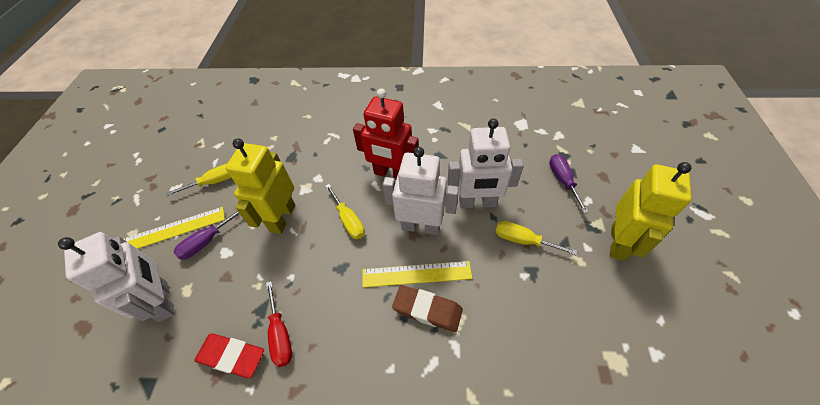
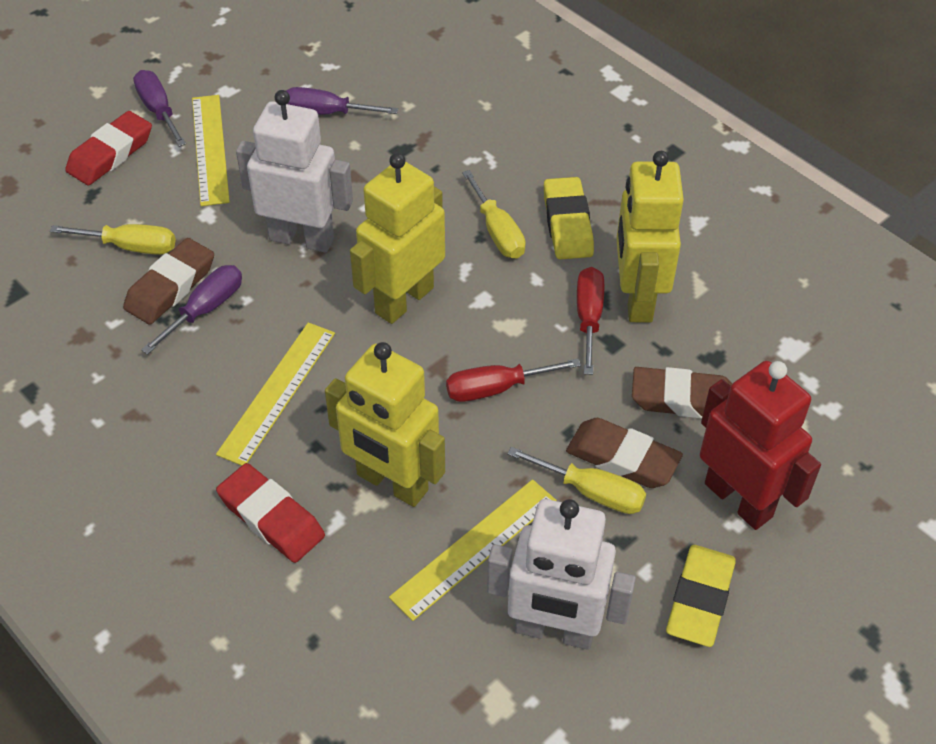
brown eraser: 1 -> 3
purple screwdriver: 2 -> 3
red eraser: 1 -> 2
red screwdriver: 1 -> 2
white robot: 3 -> 2
yellow eraser: 0 -> 2
yellow robot: 2 -> 3
yellow ruler: 2 -> 3

